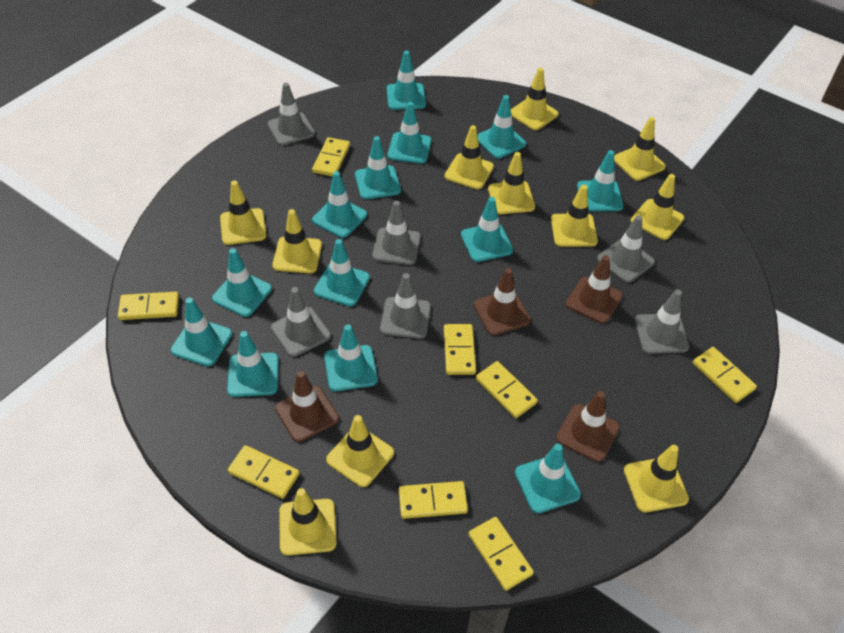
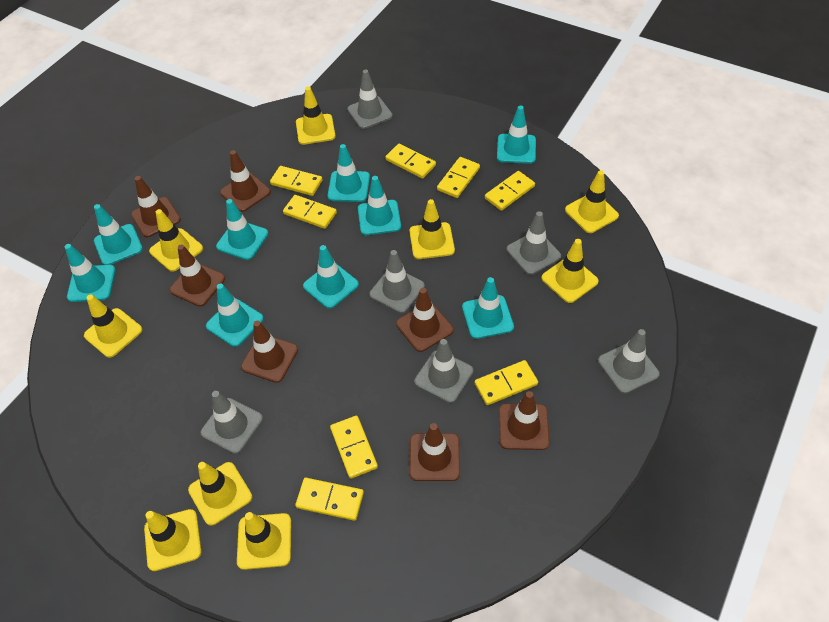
brown traffic cone: 4 -> 7
turquoise traffic cone: 13 -> 9
yellow traffic cone: 11 -> 9

